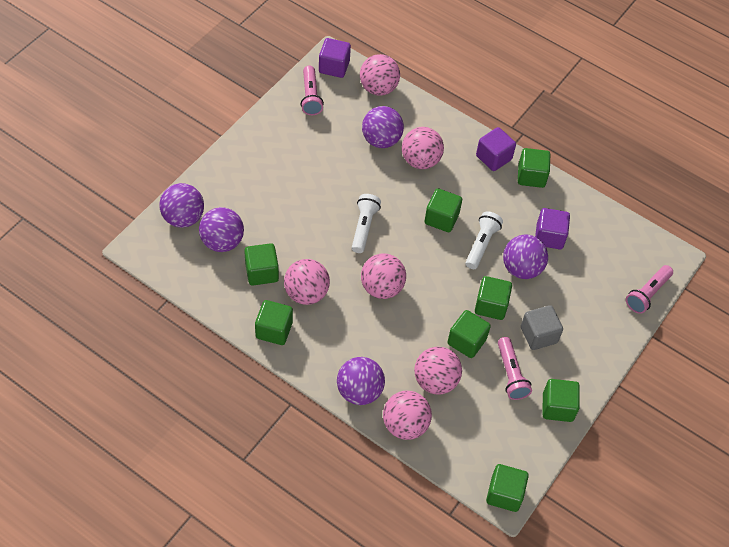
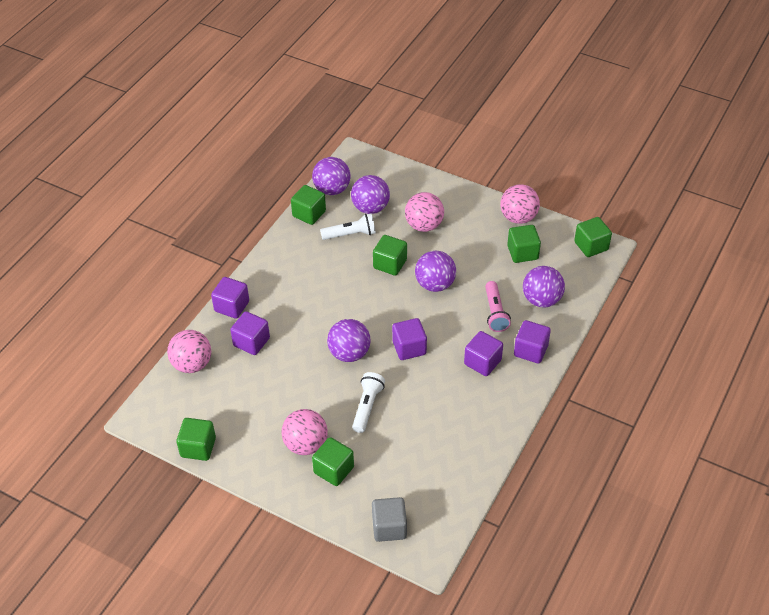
green cube: 8 -> 6
pink ball: 6 -> 4
pink flashlight: 3 -> 1
purple cube: 3 -> 5

